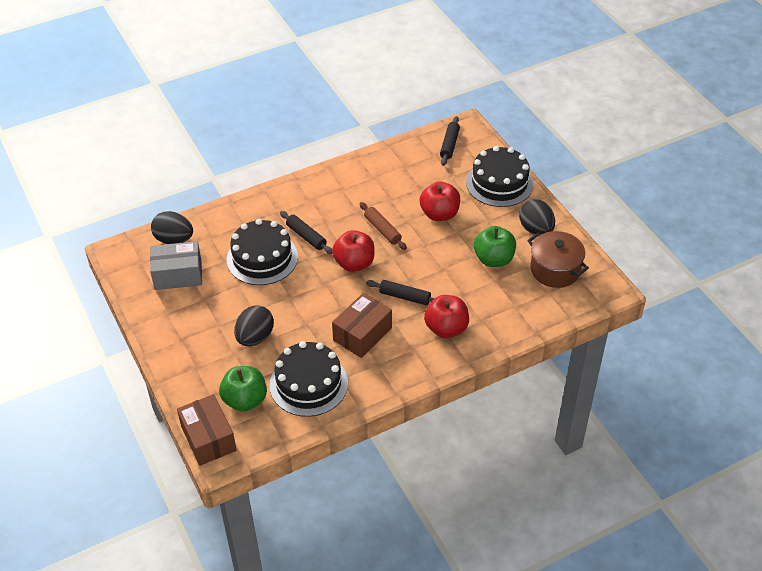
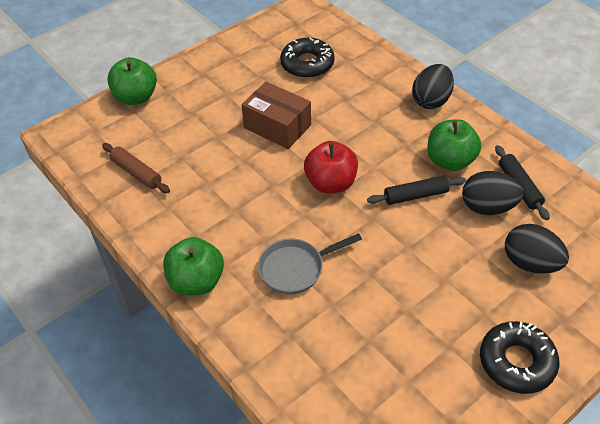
black cake: 3 -> 0
black donut: 0 -> 2
black rolling pin: 3 -> 2
brown box: 2 -> 1
brown pot: 1 -> 0
green apple: 2 -> 3
grey box: 1 -> 0
grey pan: 0 -> 1
red apple: 3 -> 1

